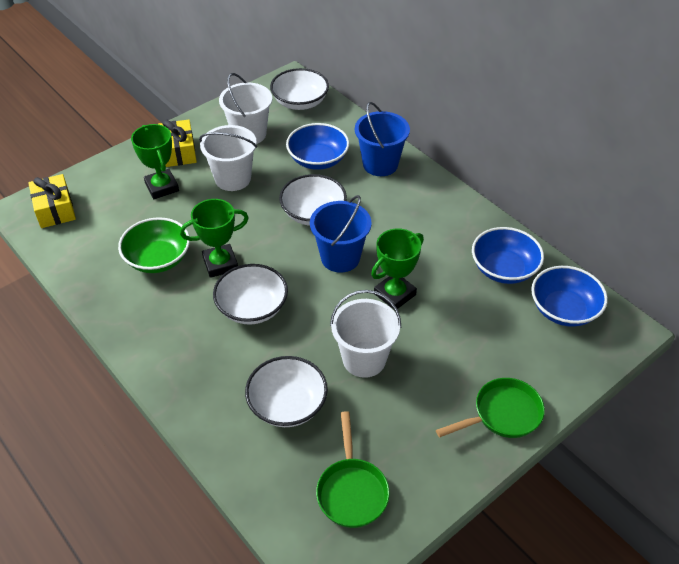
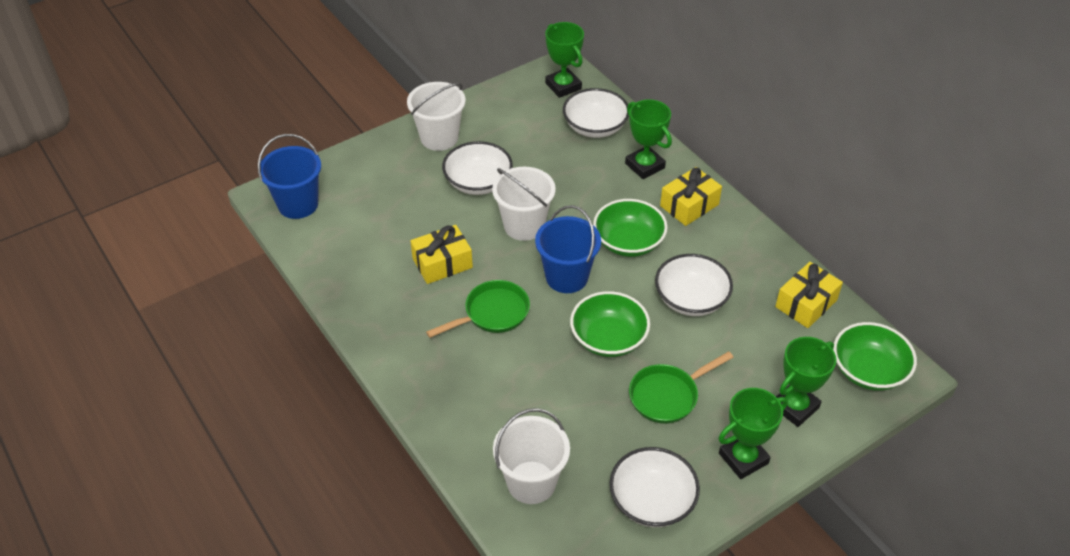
blue bowl: 3 -> 0
green bowl: 1 -> 3
green trophy: 3 -> 4
yellow gift: 2 -> 3

